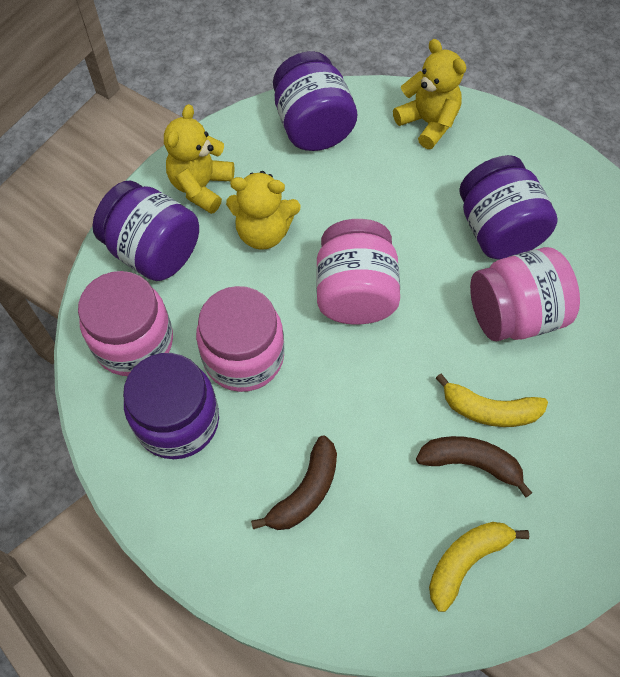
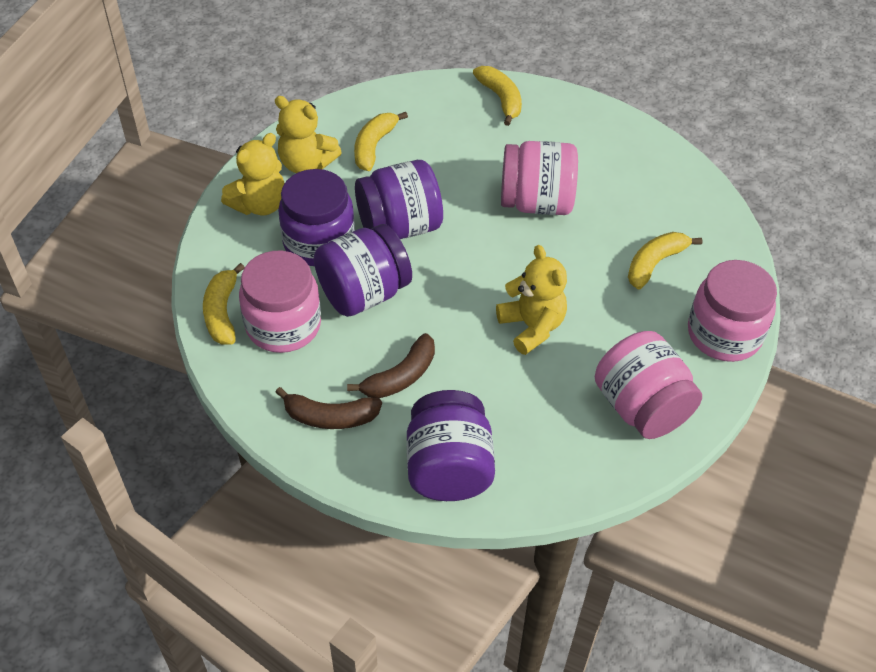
yellow banana: 2 -> 4

